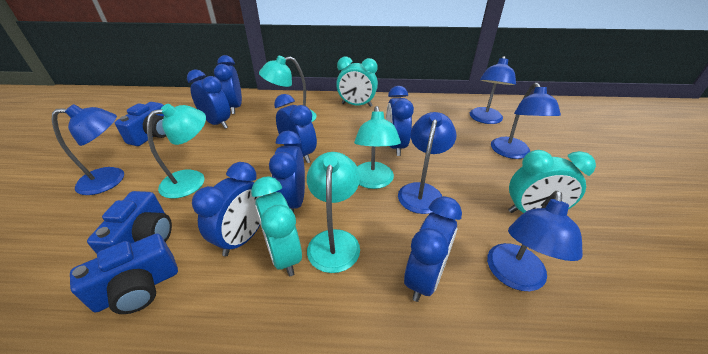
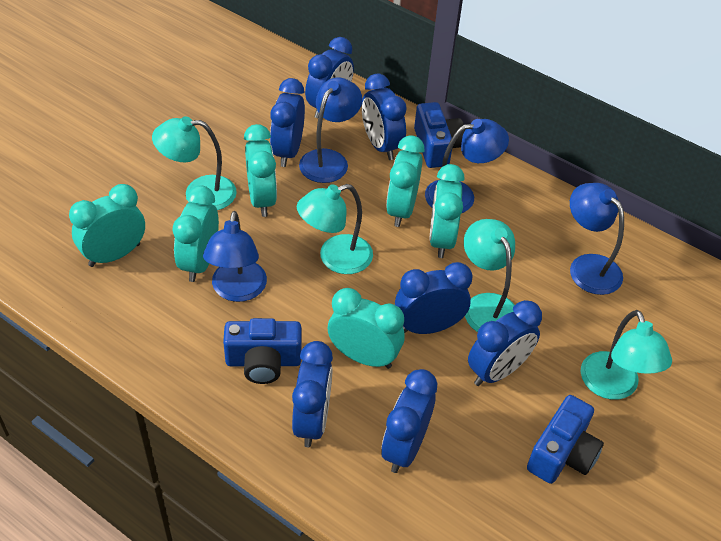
blue lamp: 5 -> 4
turquoise clock: 3 -> 6

